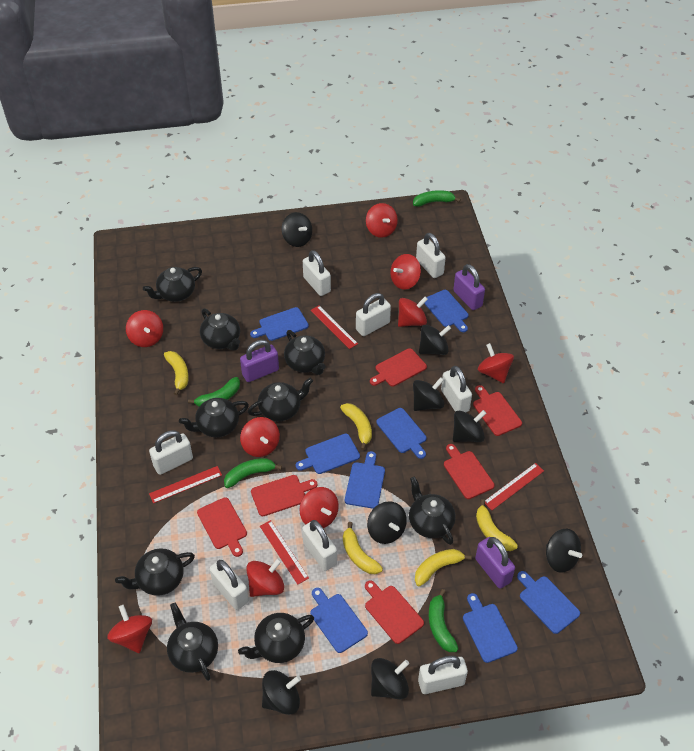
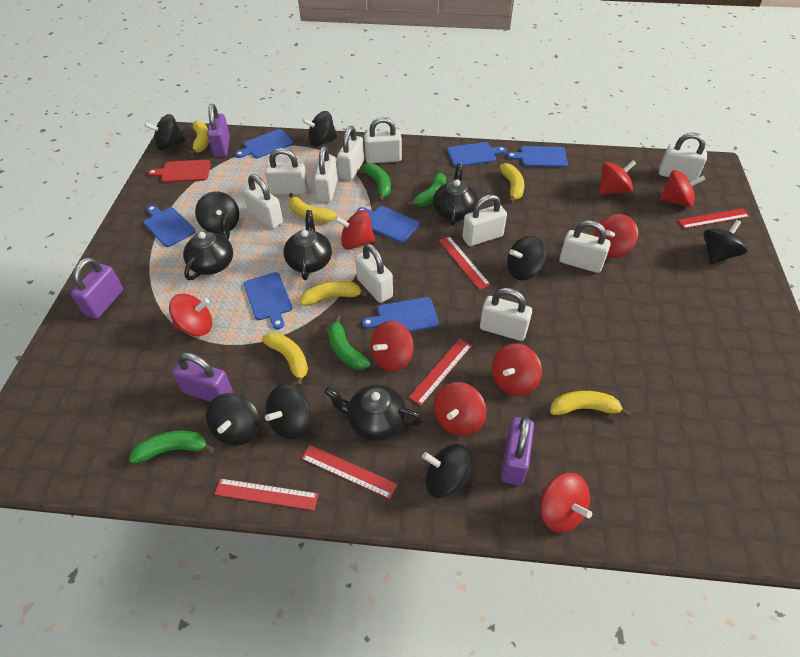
black teapot: 9 -> 4
blue cutting board: 8 -> 7
purple padlock: 3 -> 4
red cutting board: 6 -> 1
red ruler: 4 -> 5
white padlock: 8 -> 10
yellow banana: 5 -> 6

